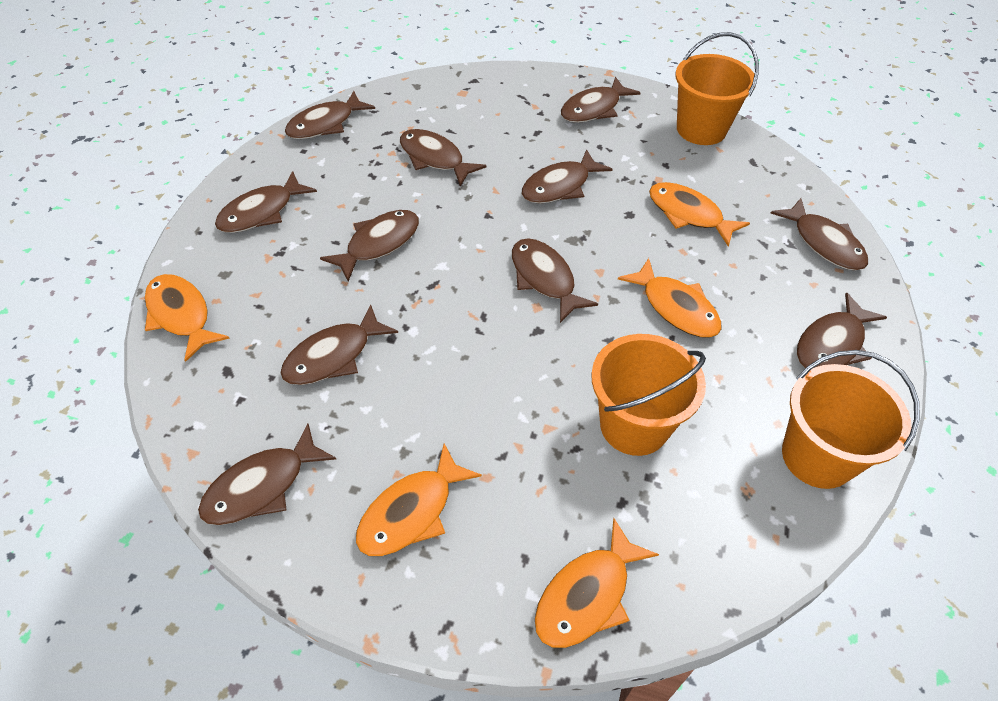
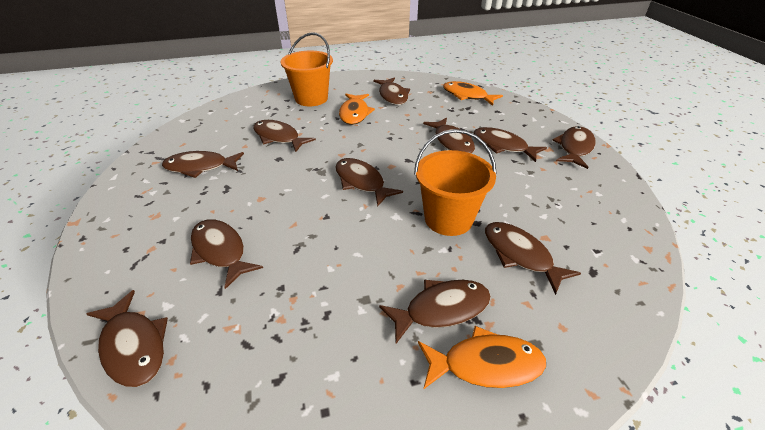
orange bucket: 3 -> 2
orange fish: 5 -> 3

